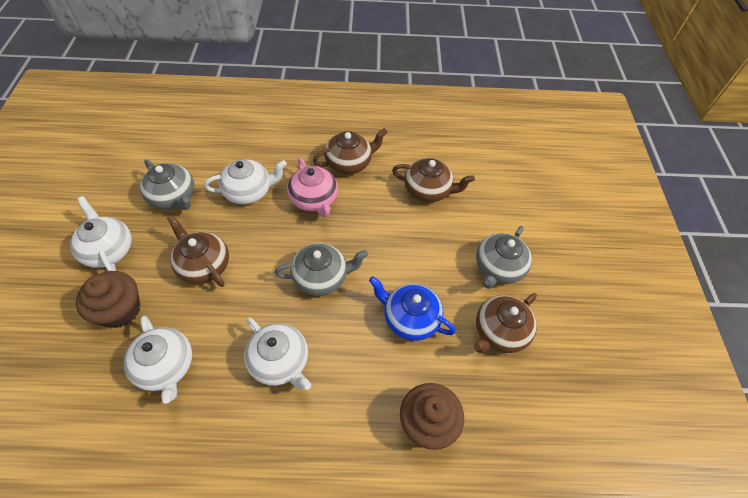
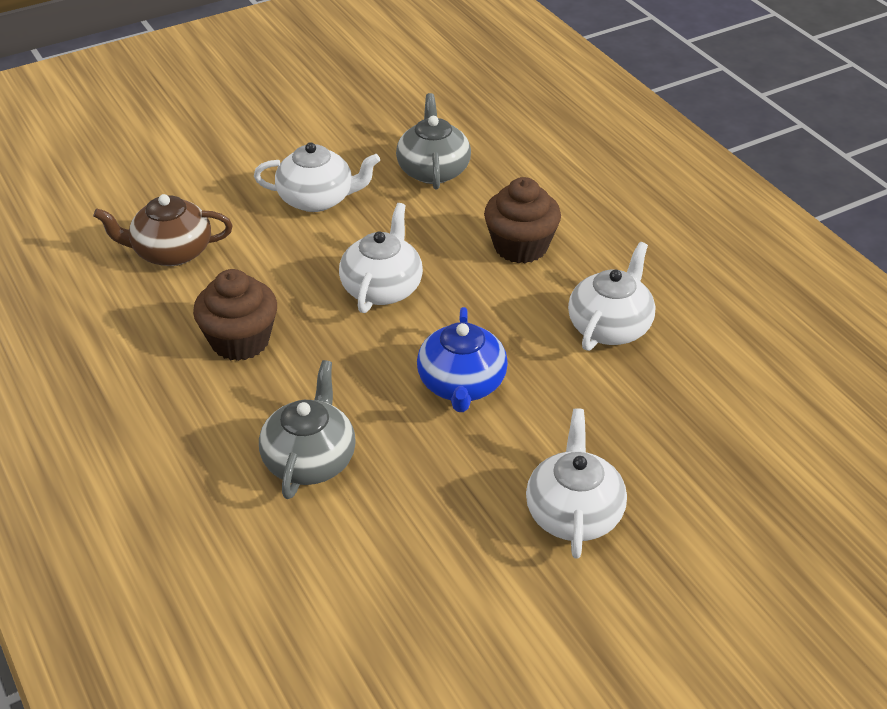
brown teapot: 4 -> 1
grey teapot: 3 -> 2
pink teapot: 1 -> 0

